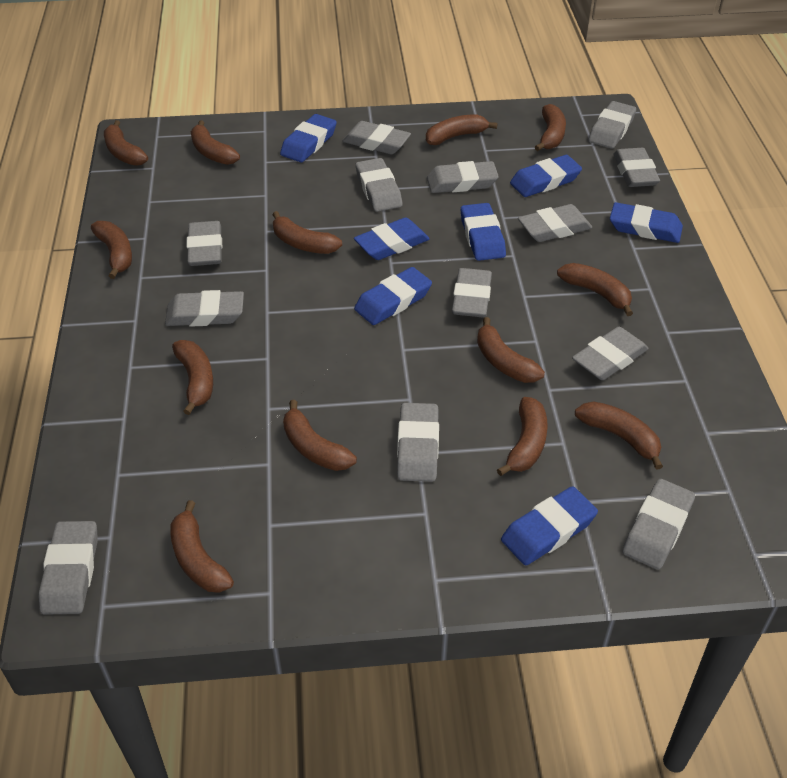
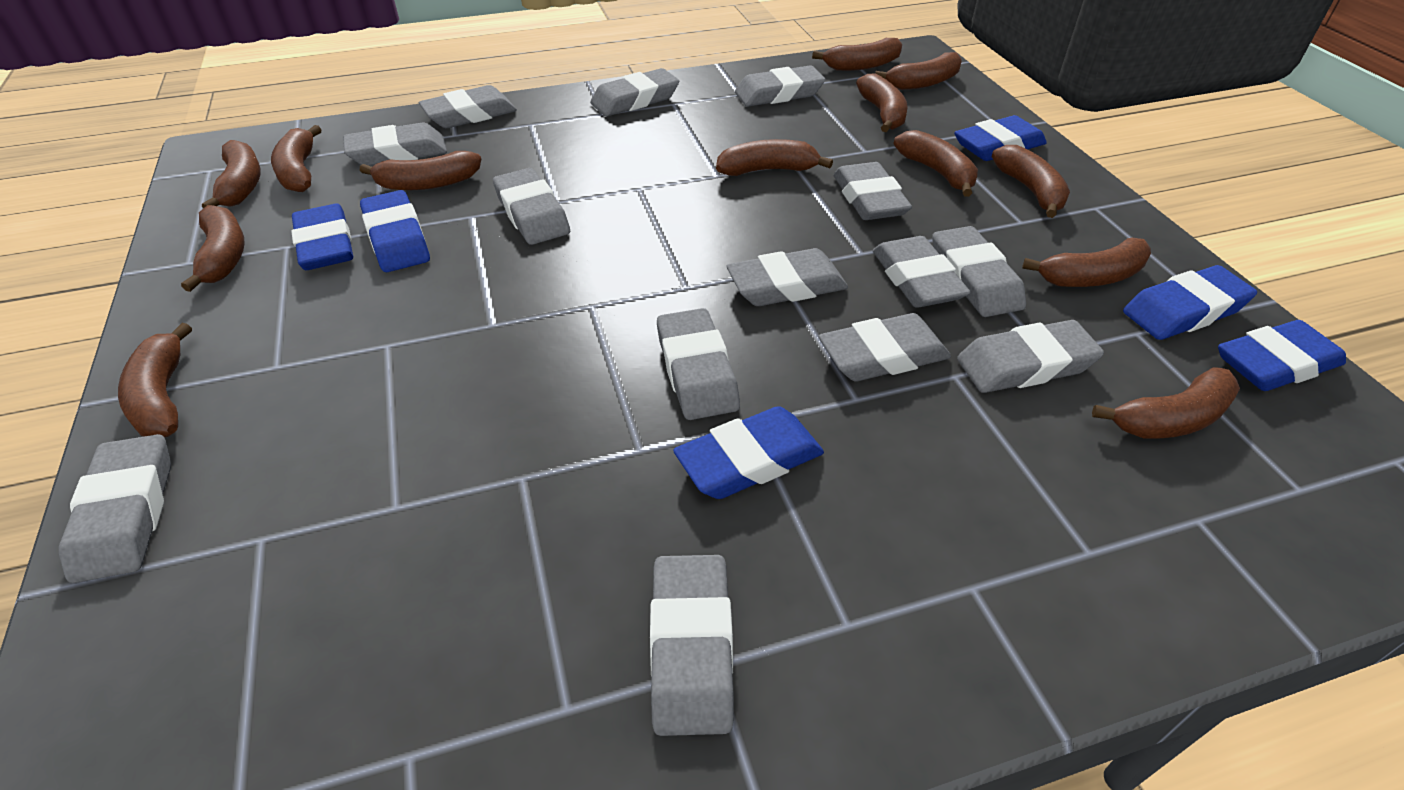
blue eraser: 7 -> 6
grey eraser: 13 -> 14

